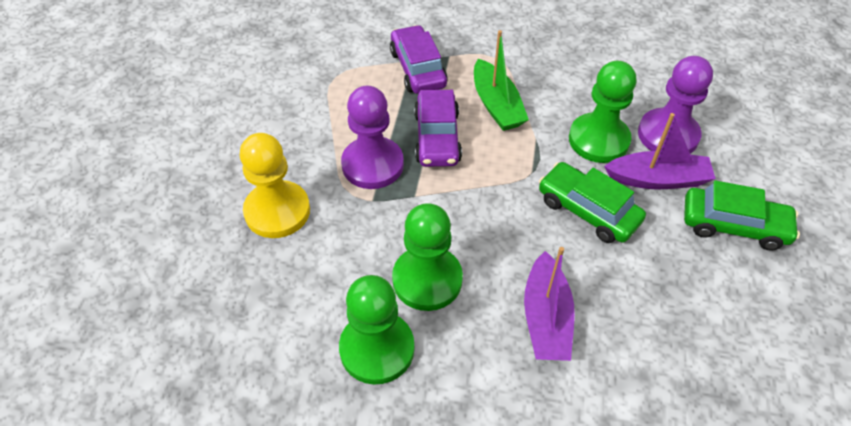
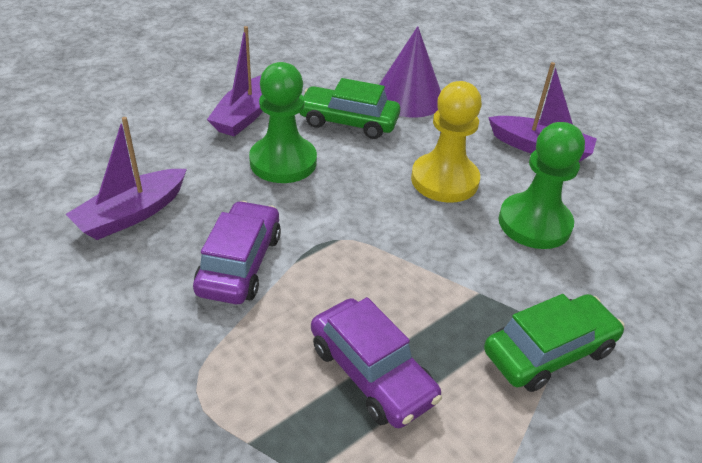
green boat: 1 -> 0
green pawn: 3 -> 2
purple boat: 2 -> 3
purple cone: 0 -> 1
purple pawn: 2 -> 0

